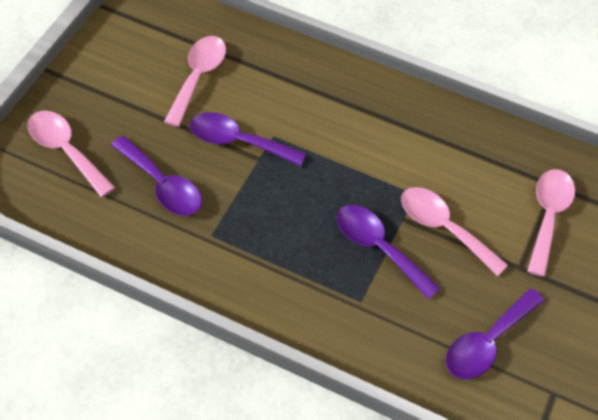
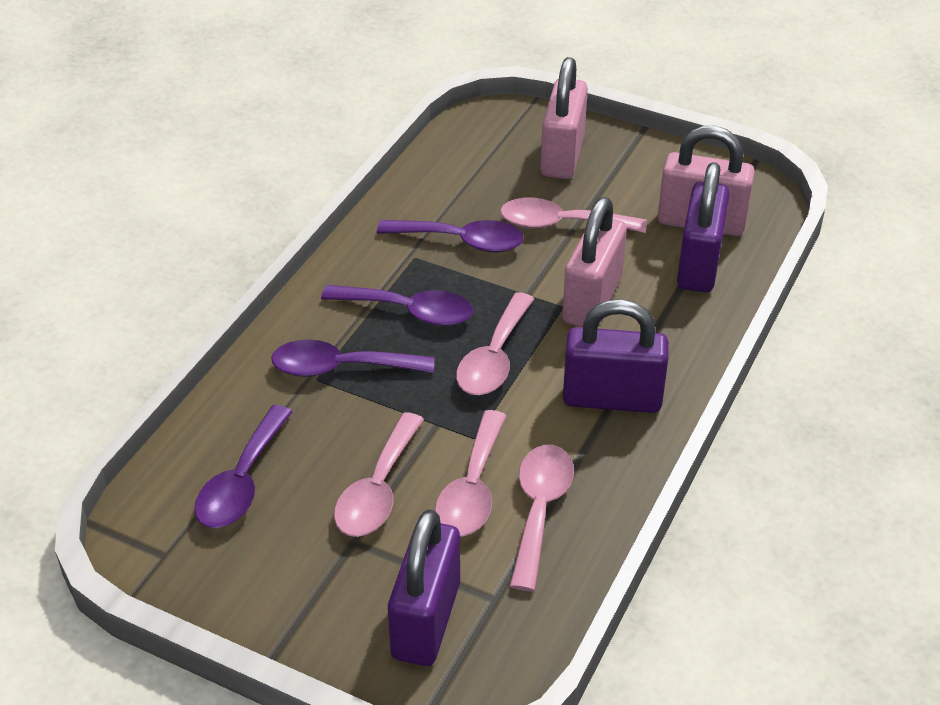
pink padlock: 0 -> 3
pink spoon: 4 -> 5
purple padlock: 0 -> 3

